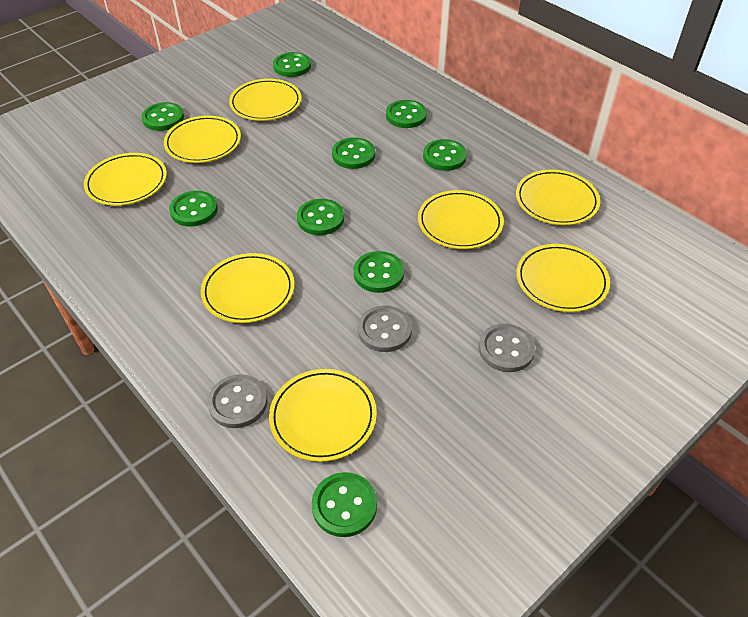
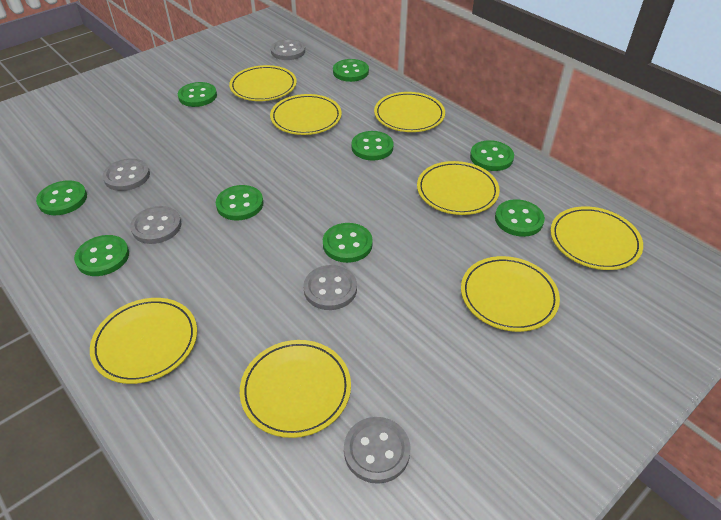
grey button: 3 -> 5

